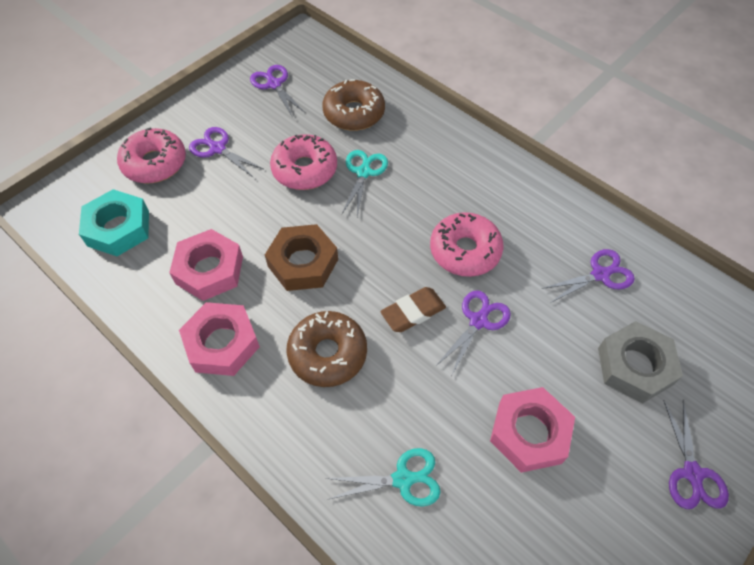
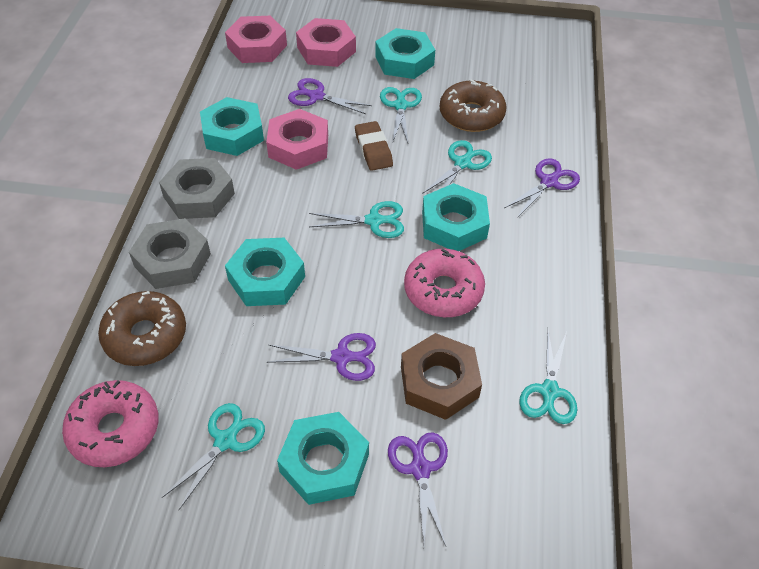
grey nut: 1 -> 2
pink donut: 3 -> 2
purple scissors: 5 -> 4
turquoise nut: 1 -> 5
turquoise scissors: 2 -> 5

